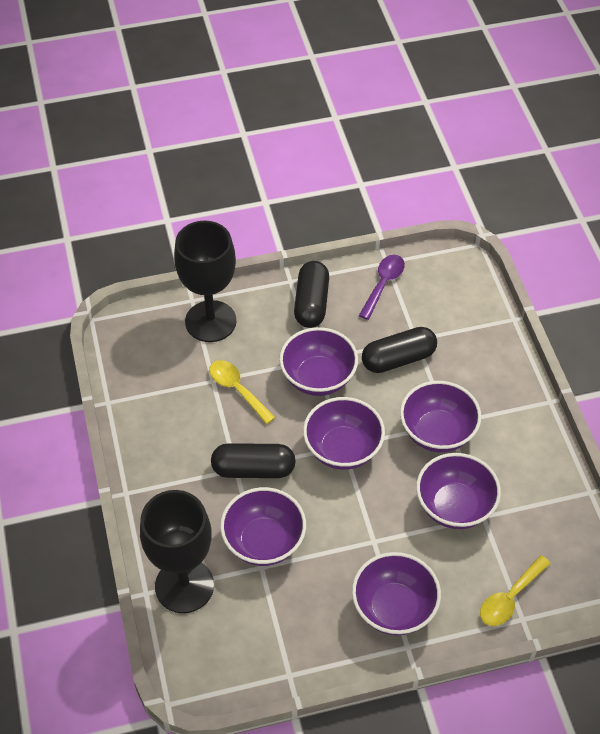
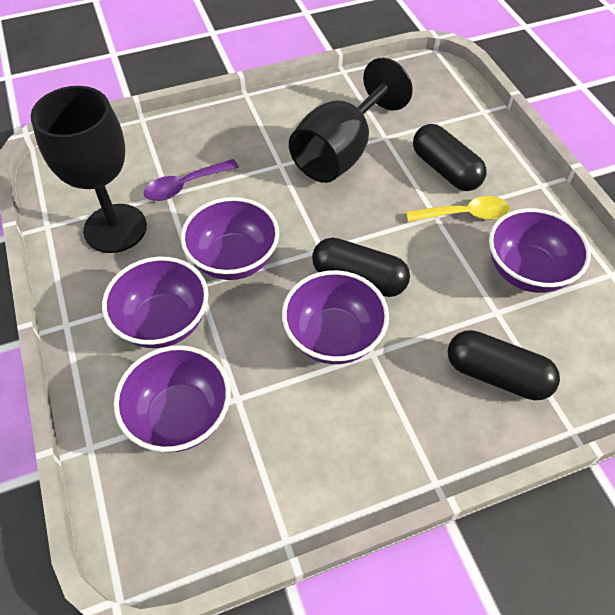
purple bowl: 6 -> 5
yellow spoon: 2 -> 1

